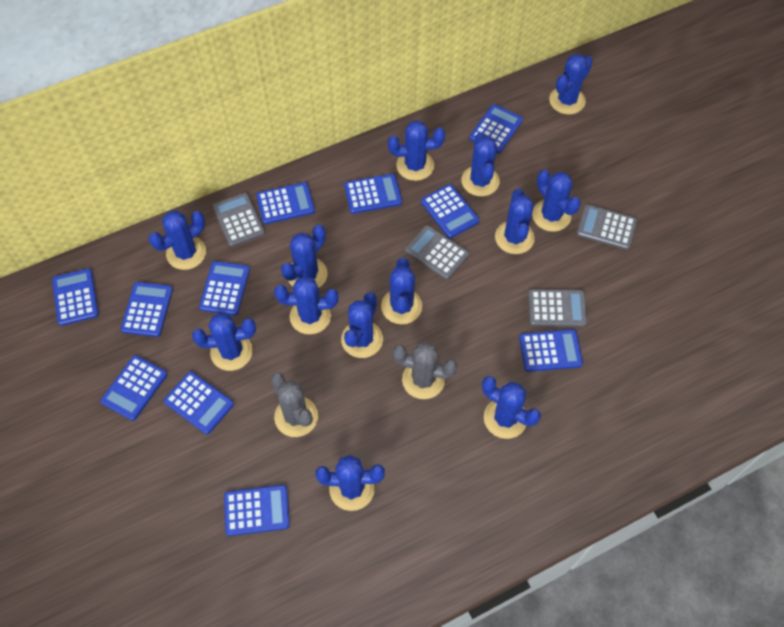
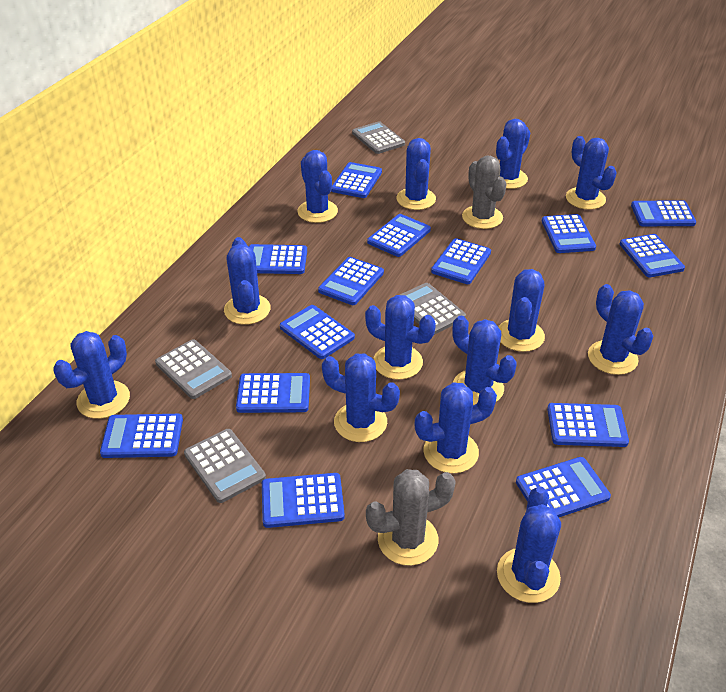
blue calculator: 11 -> 14

